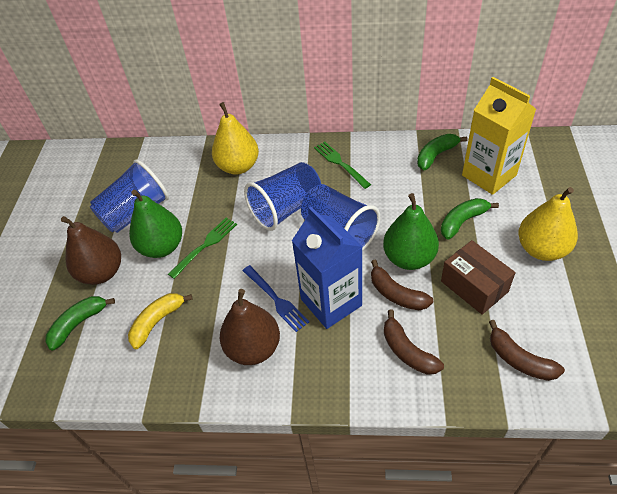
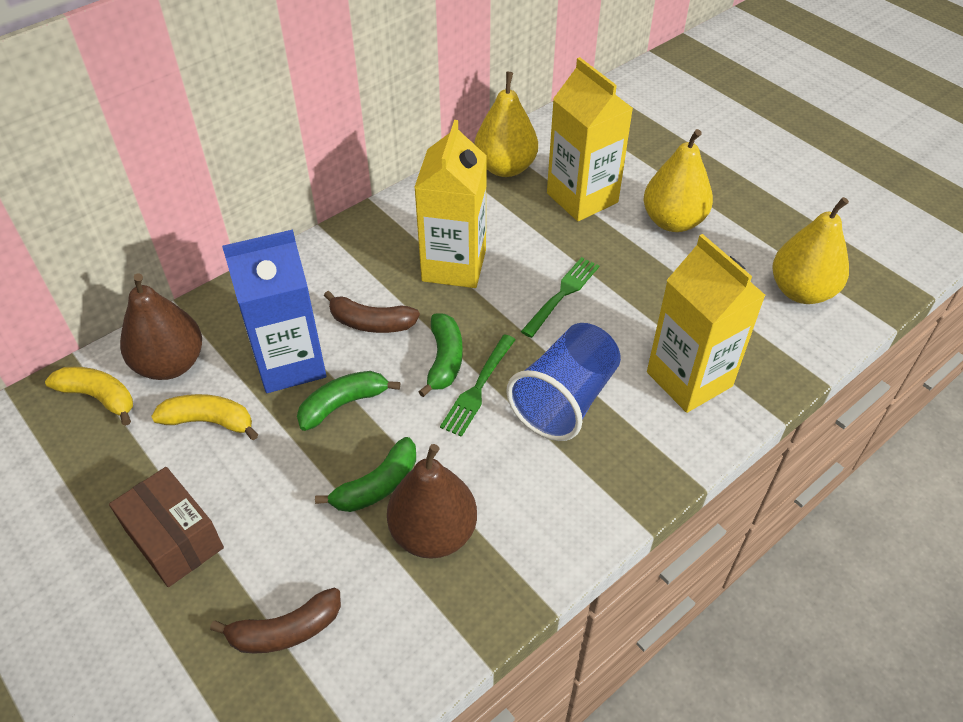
blue cup: 3 -> 1
blue fork: 1 -> 0
brown banana: 3 -> 2
green pear: 2 -> 0
yellow banana: 1 -> 2
yellow carton: 1 -> 3
yellow pear: 2 -> 3

